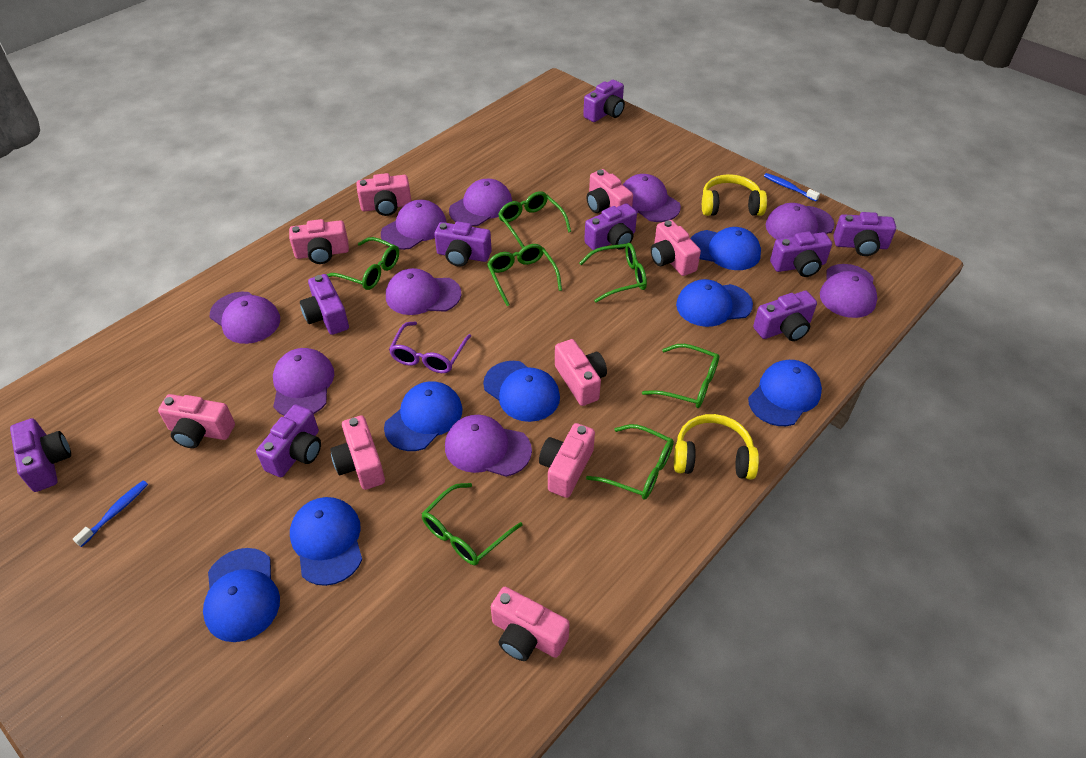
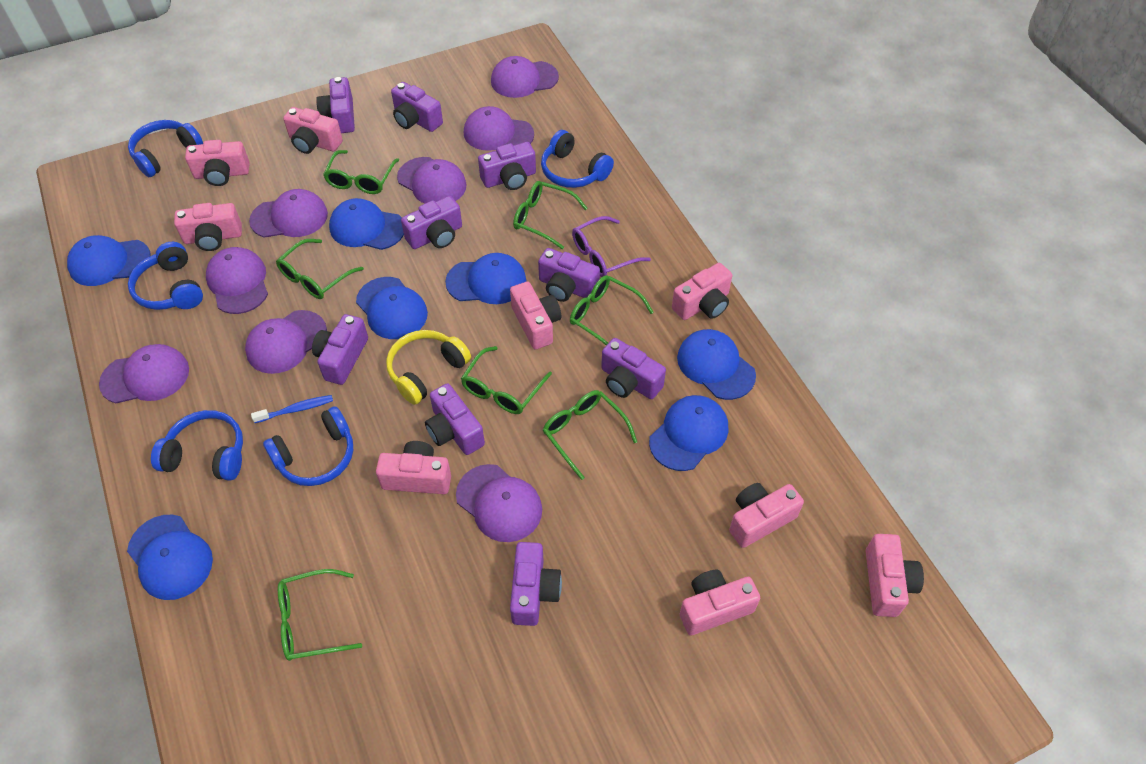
blue headphones: 0 -> 5
blue toothbrush: 2 -> 1
purple cap: 9 -> 8
yellow headphones: 2 -> 1

